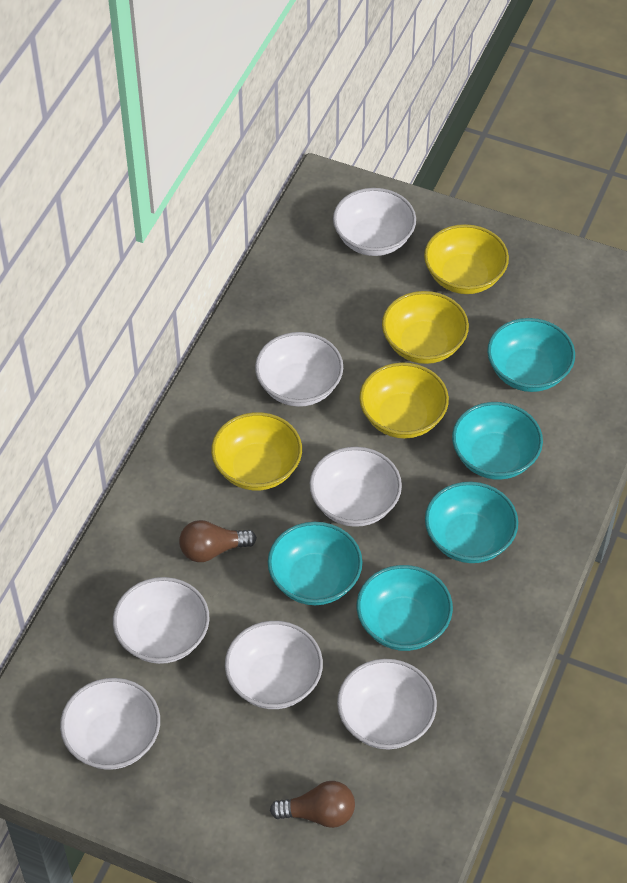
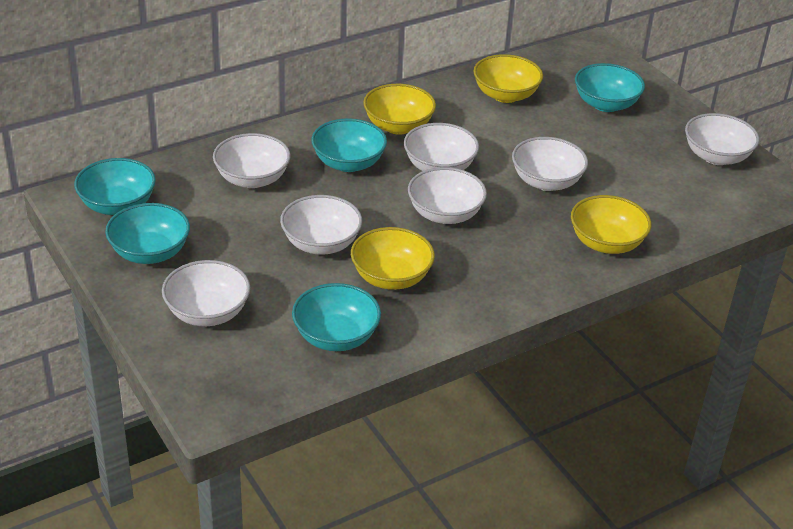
brown light bulb: 2 -> 0

